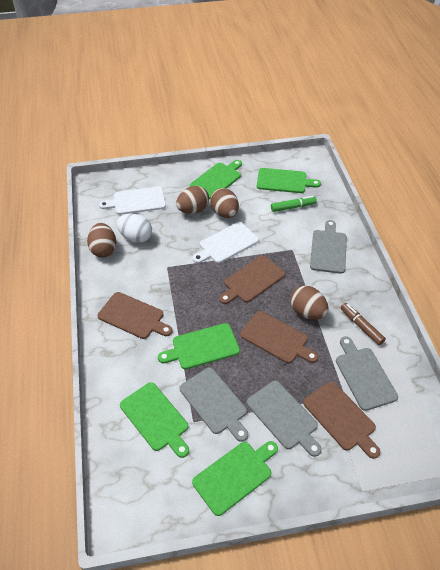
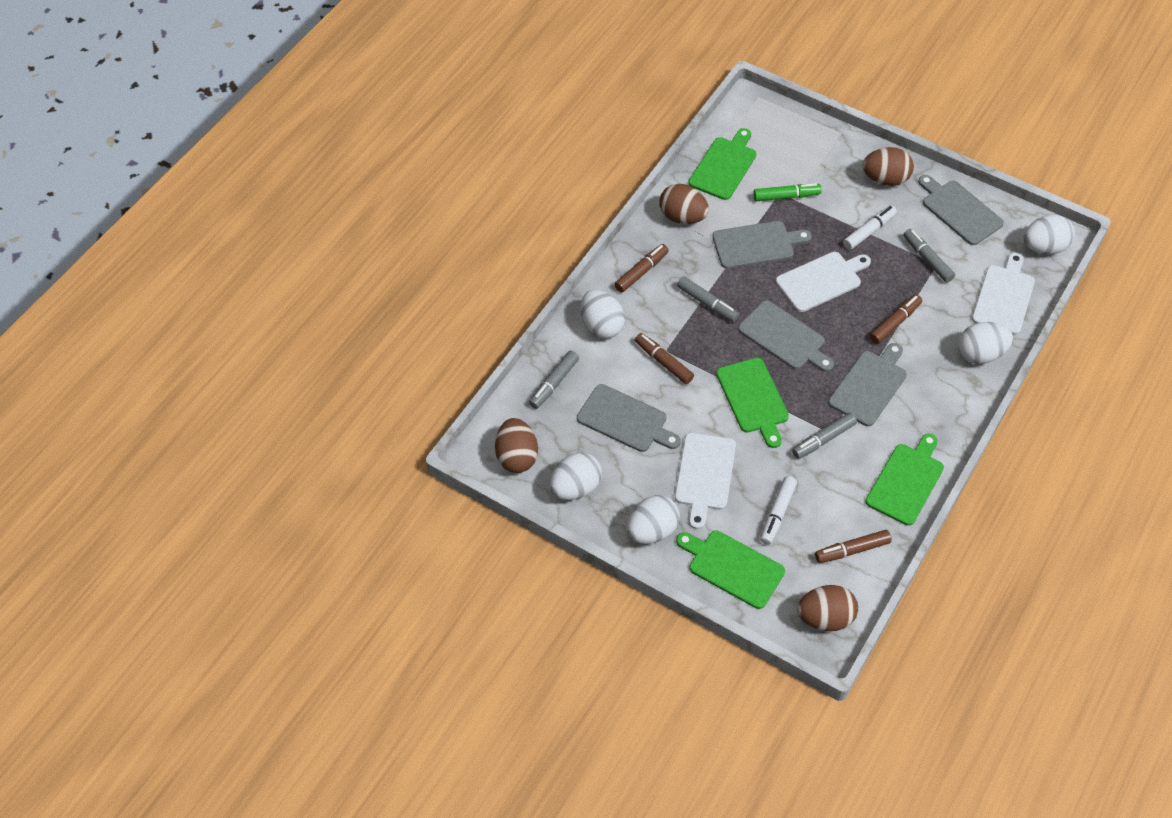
brown cutting board: 4 -> 0
brown marker: 1 -> 4
green cutting board: 5 -> 4
grey cutting board: 4 -> 5
grey marker: 0 -> 4
white cutting board: 2 -> 3
white egg: 1 -> 5
white marker: 0 -> 2

